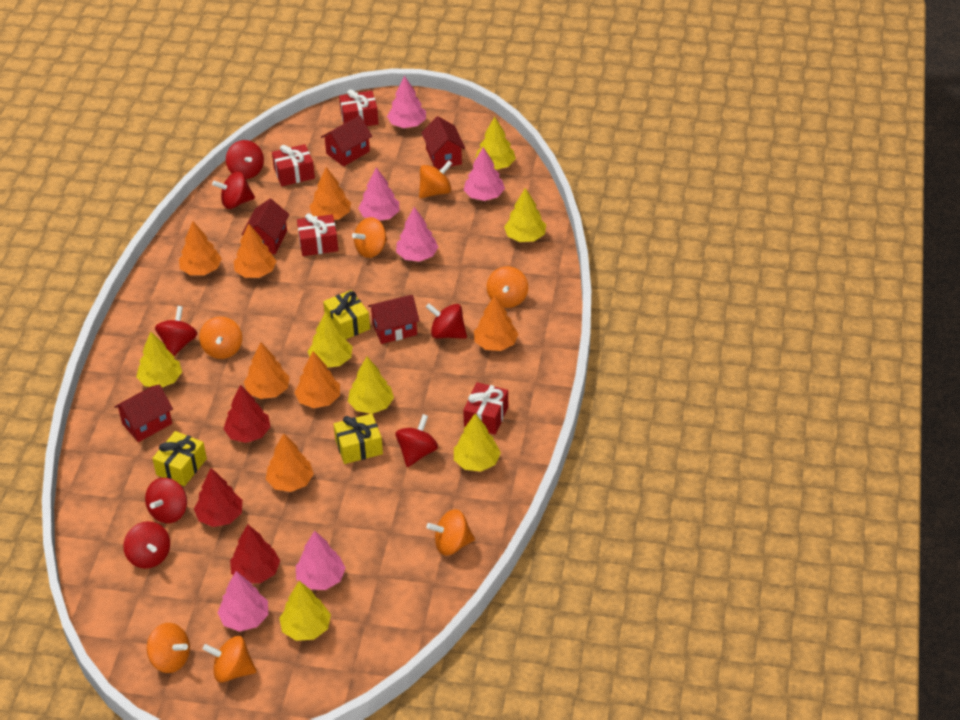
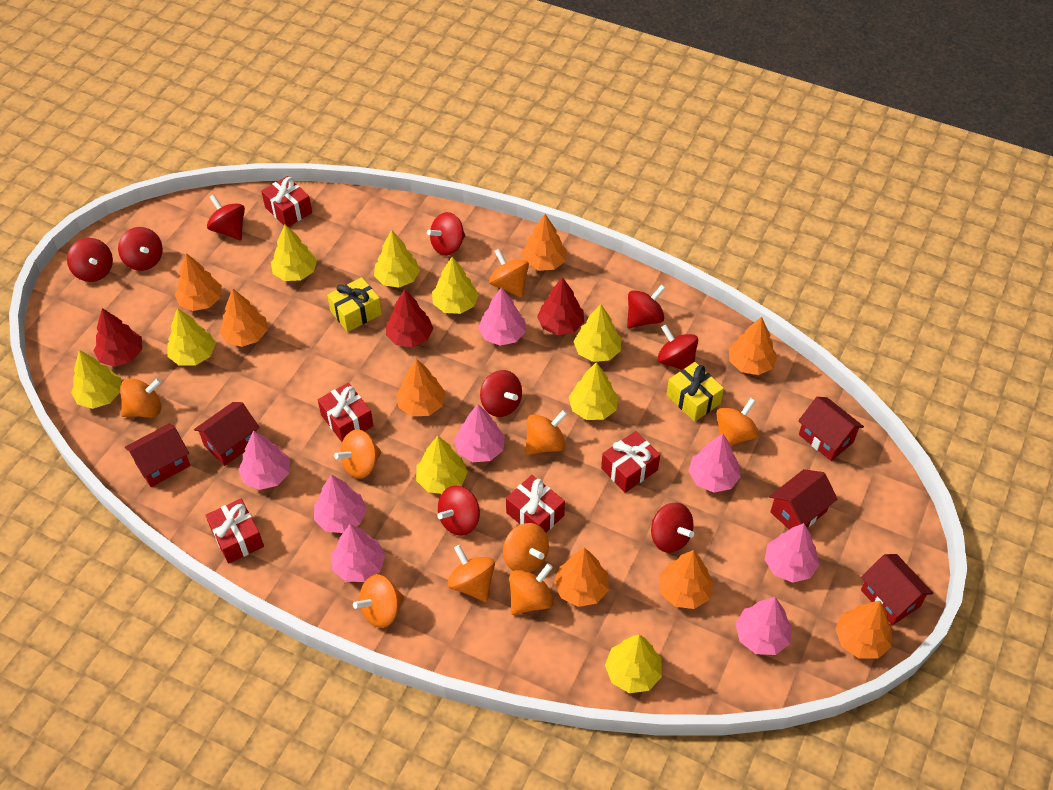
orange spinning top: 7 -> 9
orange tree: 7 -> 8
pink tree: 6 -> 8
red gift: 4 -> 5
red spinning top: 7 -> 9
yellow gift: 3 -> 2
yellow tree: 7 -> 9

